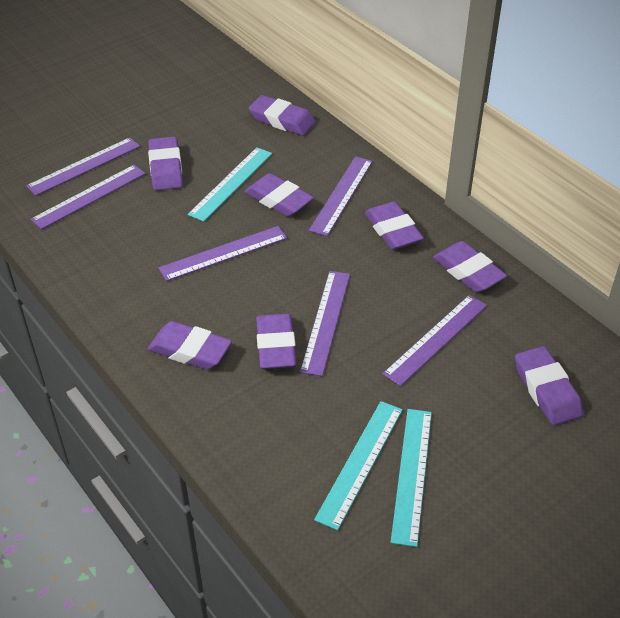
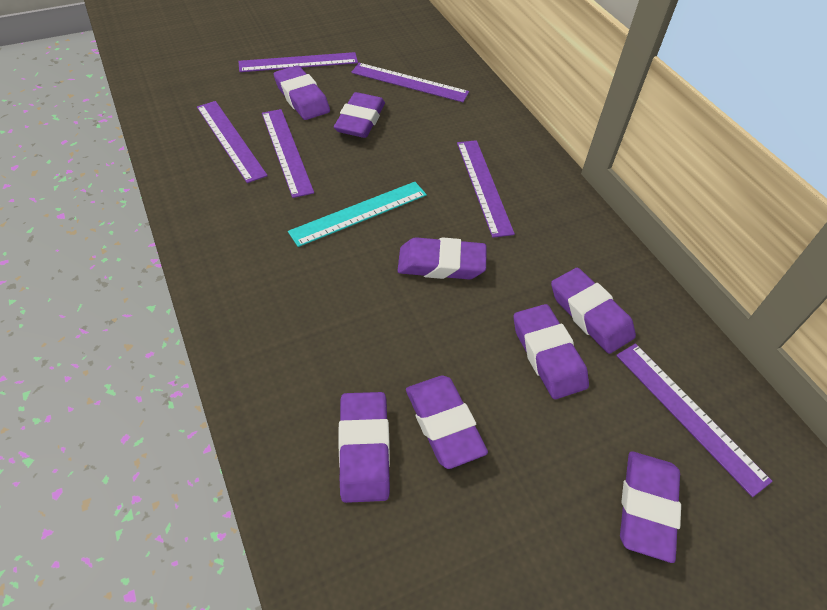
turquoise ruler: 3 -> 1

